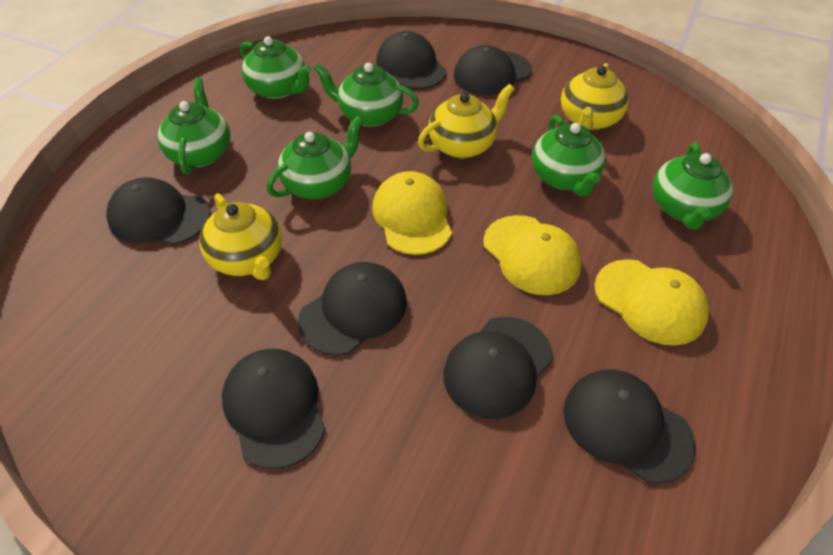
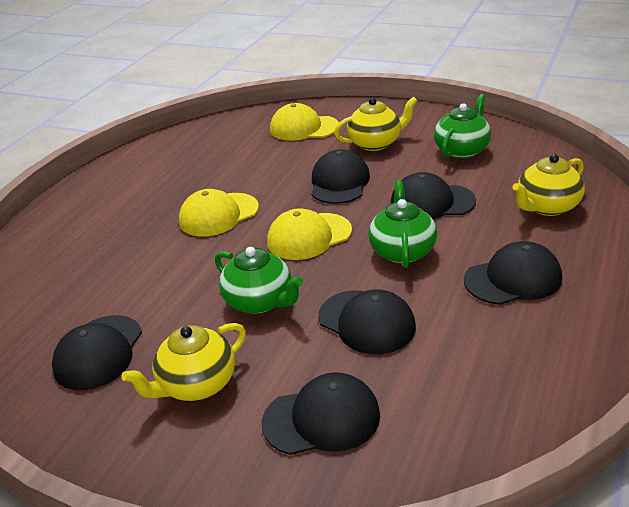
black cap: 7 -> 6
green teapot: 6 -> 3

